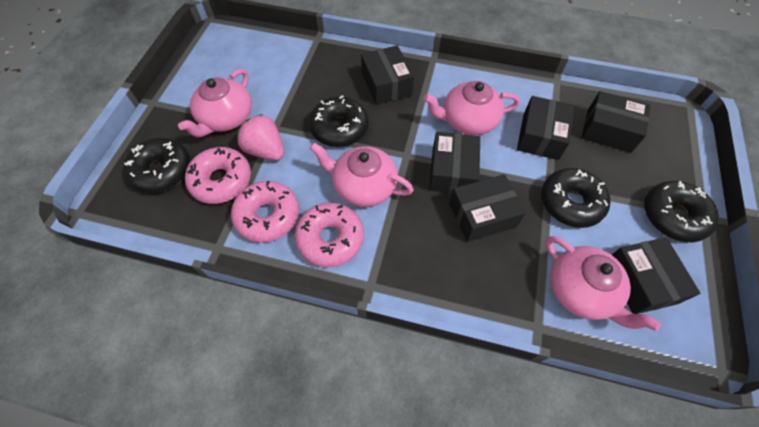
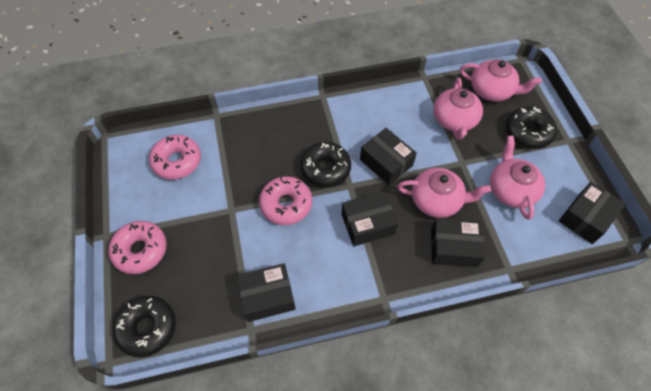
black box: 6 -> 5
black donut: 4 -> 3
pink strawberry: 1 -> 0

